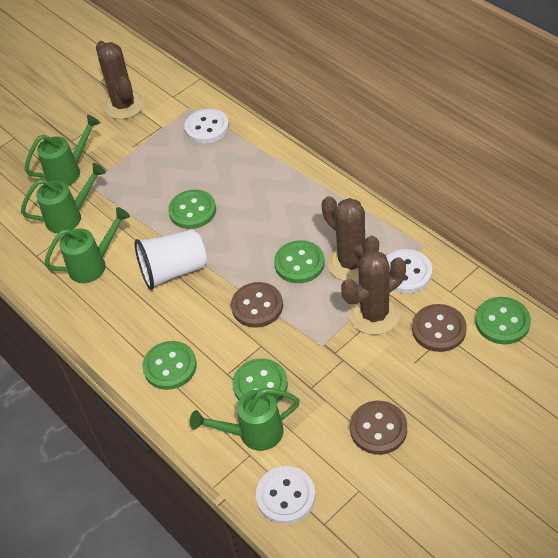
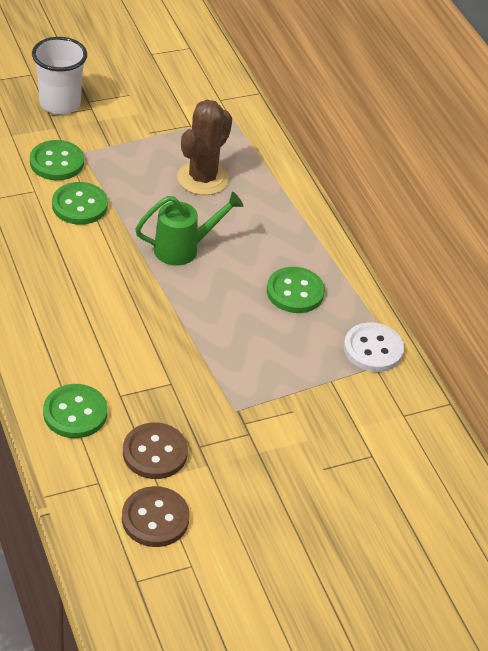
brown button: 3 -> 2
brown cactus: 3 -> 1
green button: 5 -> 4
green watering can: 4 -> 1
white button: 3 -> 1

